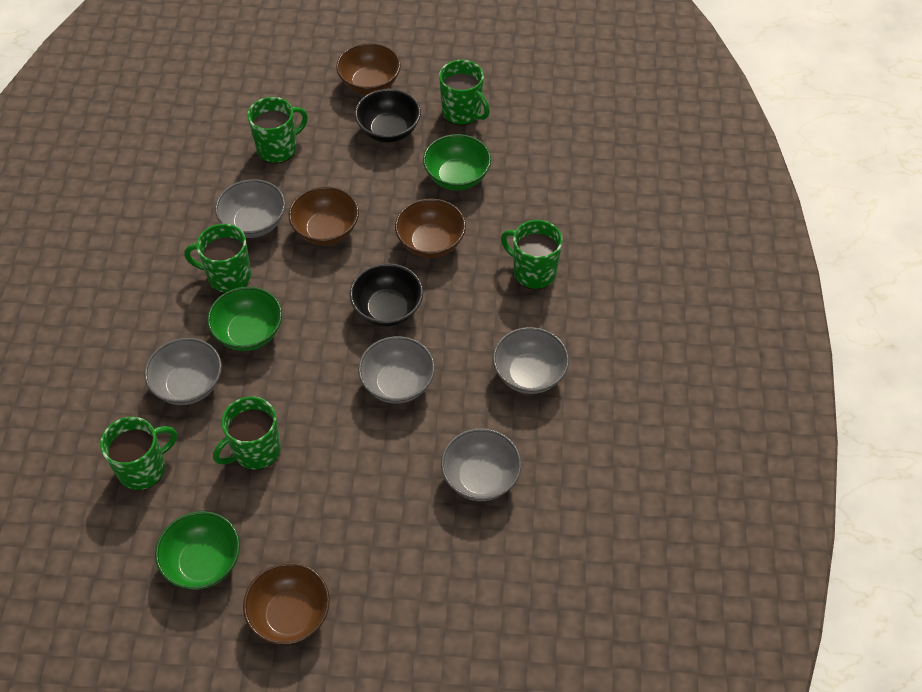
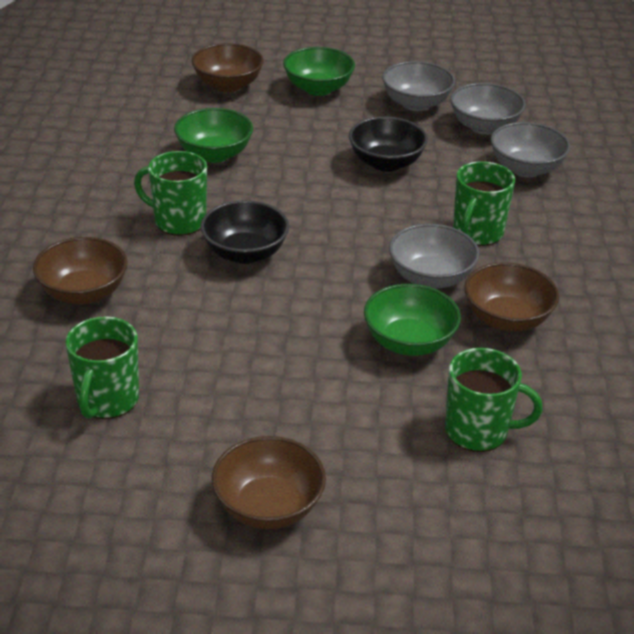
green mug: 6 -> 4
grey bowl: 5 -> 4

